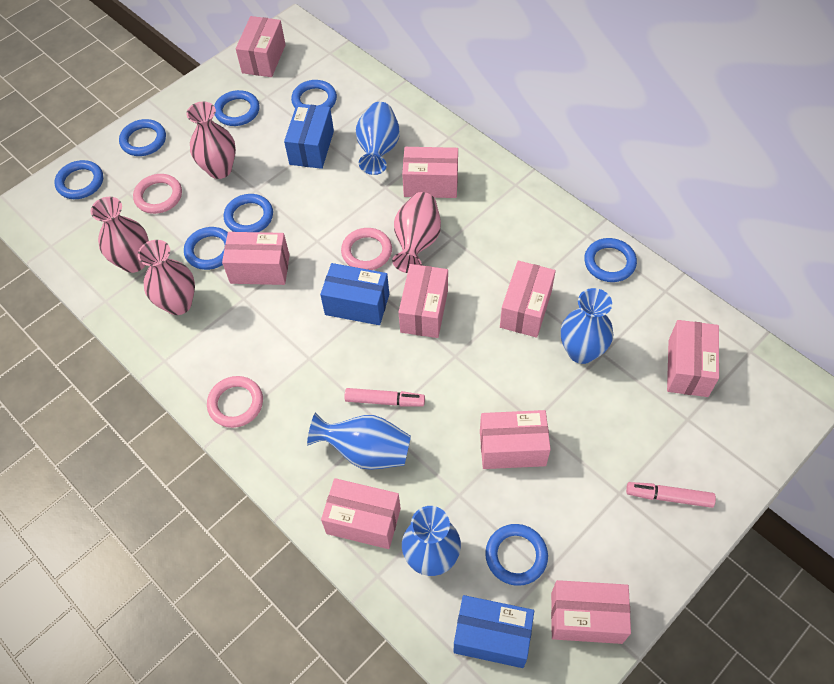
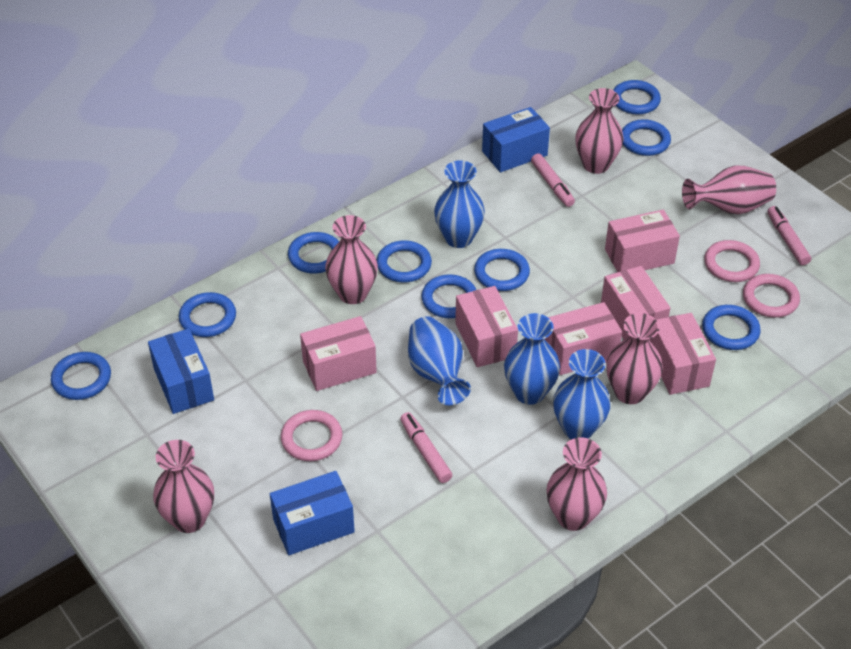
blue ring: 8 -> 9
pink box: 9 -> 6
pink marker: 2 -> 3
pink vase: 4 -> 6

